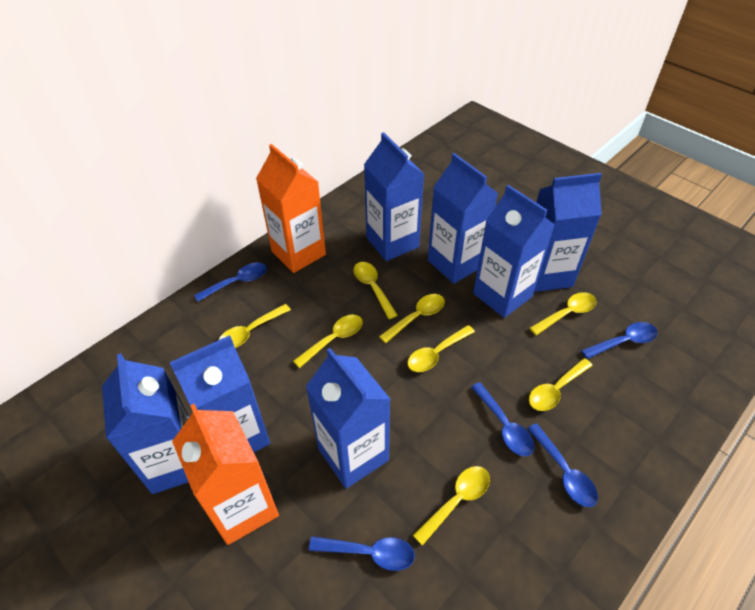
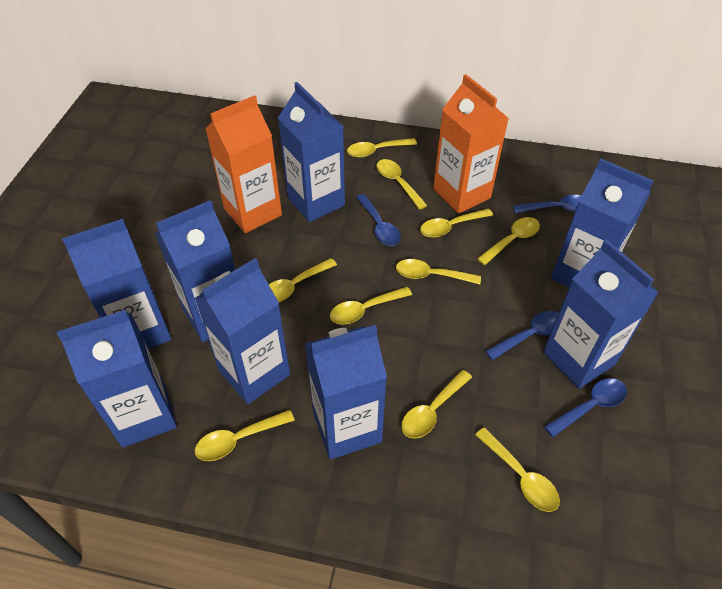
blue carton: 7 -> 8
blue spoon: 5 -> 4
yellow spoon: 8 -> 10

